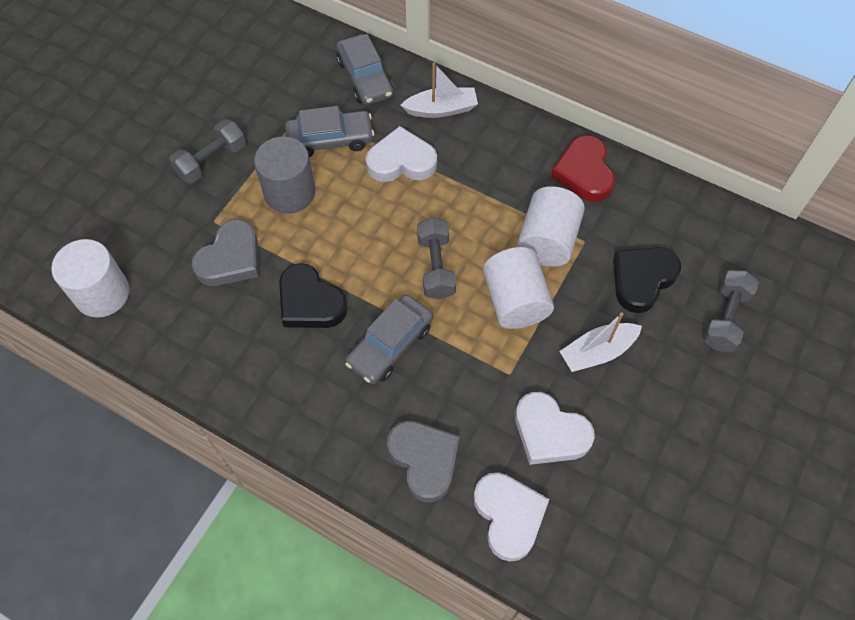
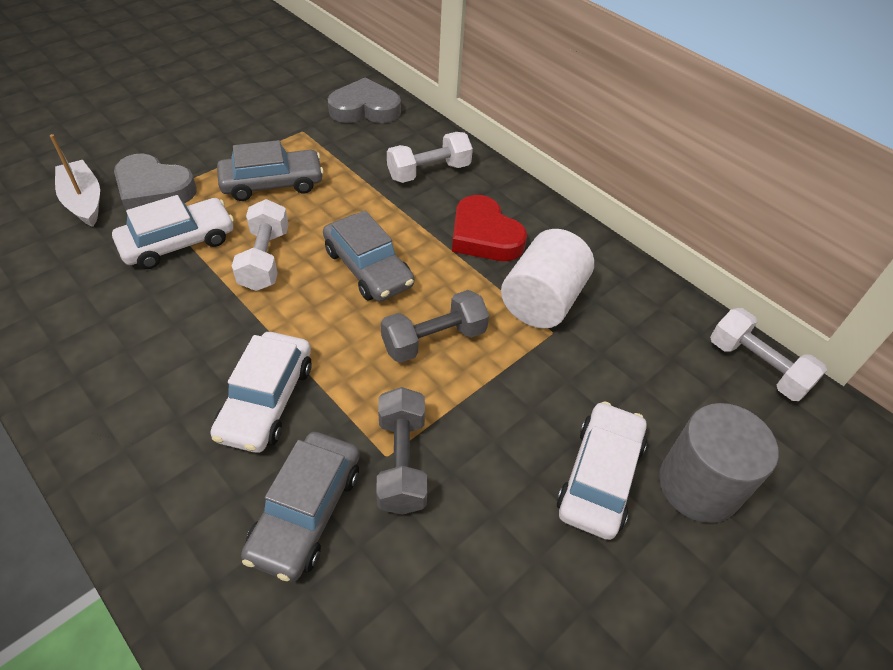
black heart: 2 -> 0
grey dumbbell: 3 -> 2
white boat: 2 -> 1
white car: 0 -> 3
white cylinder: 3 -> 1
white dumbbell: 0 -> 3
white heart: 3 -> 0

